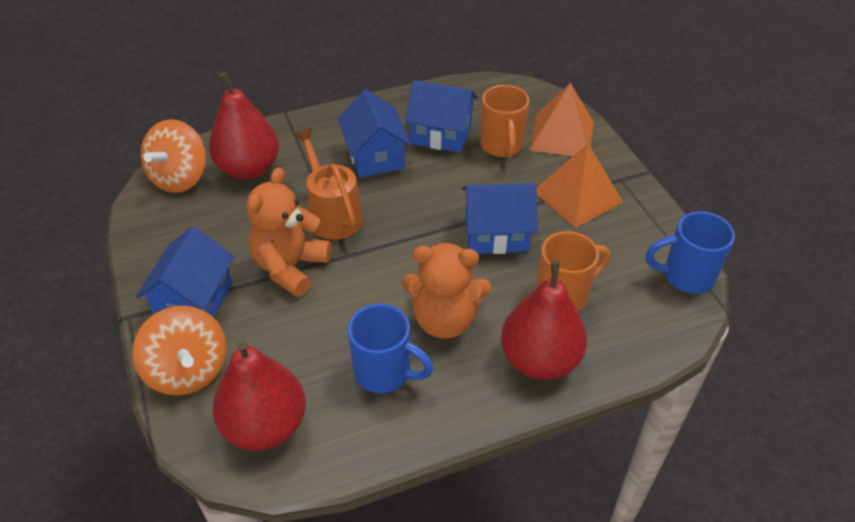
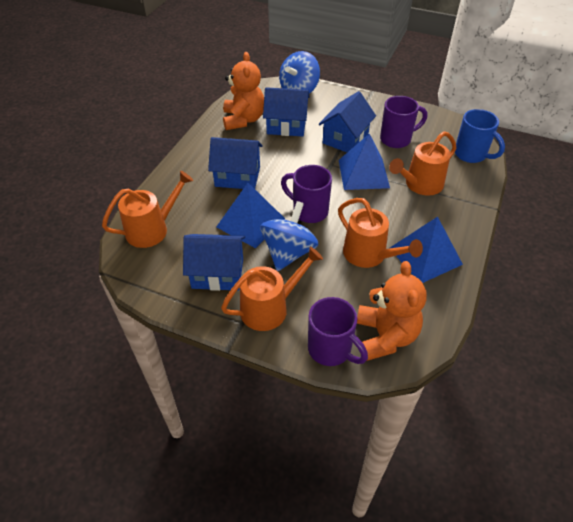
blue mug: 2 -> 1
blue pyramid: 0 -> 3
blue spinning top: 0 -> 2
orange mug: 2 -> 0
orange pyramid: 2 -> 0
orange spinning top: 2 -> 0
orange watering can: 1 -> 4
purple mug: 0 -> 3
red pear: 3 -> 0

